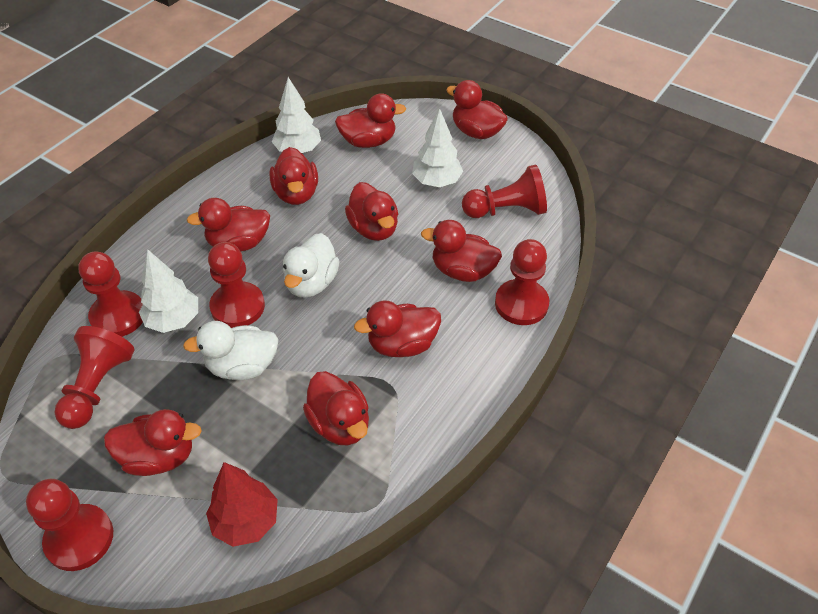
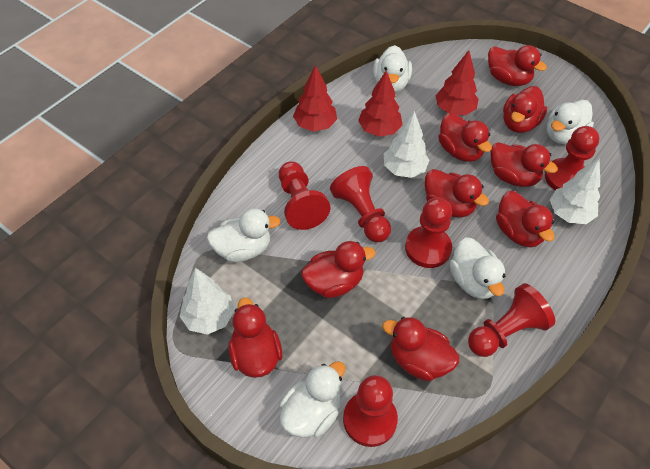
red tree: 1 -> 3
white duck: 2 -> 5

